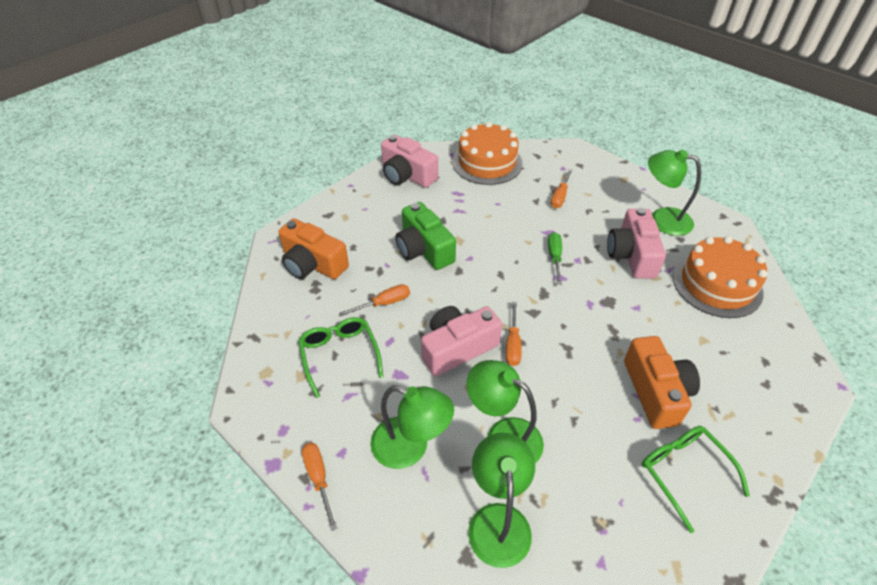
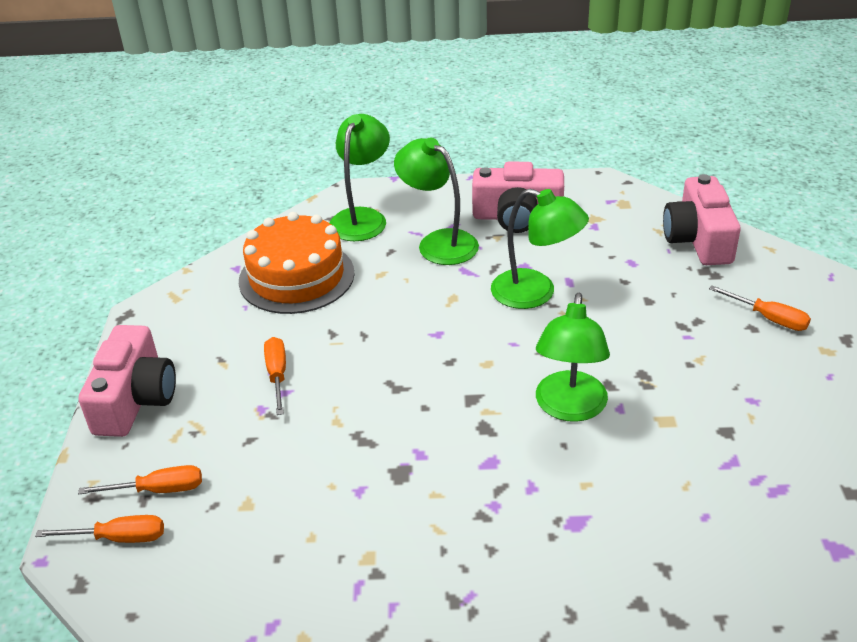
green camera: 1 -> 0
green glasses: 2 -> 0
green screwdriver: 1 -> 0
orange cake: 2 -> 1
orange camera: 2 -> 0

